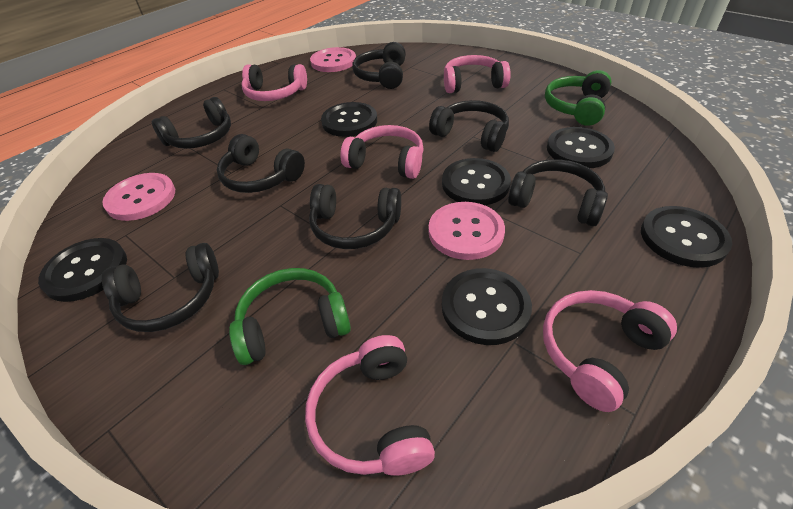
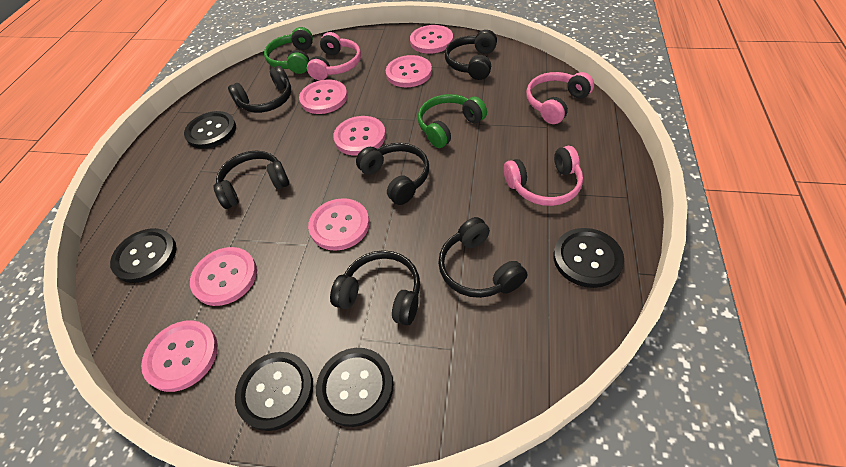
black button: 6 -> 5
black headphones: 7 -> 6
pink button: 3 -> 7
pink headphones: 5 -> 3

